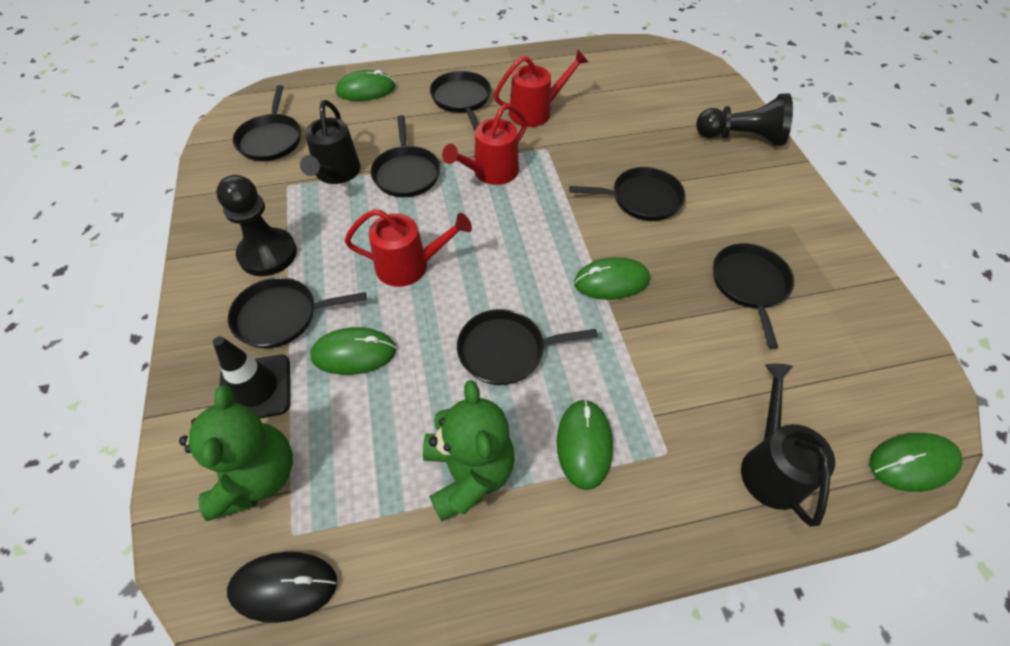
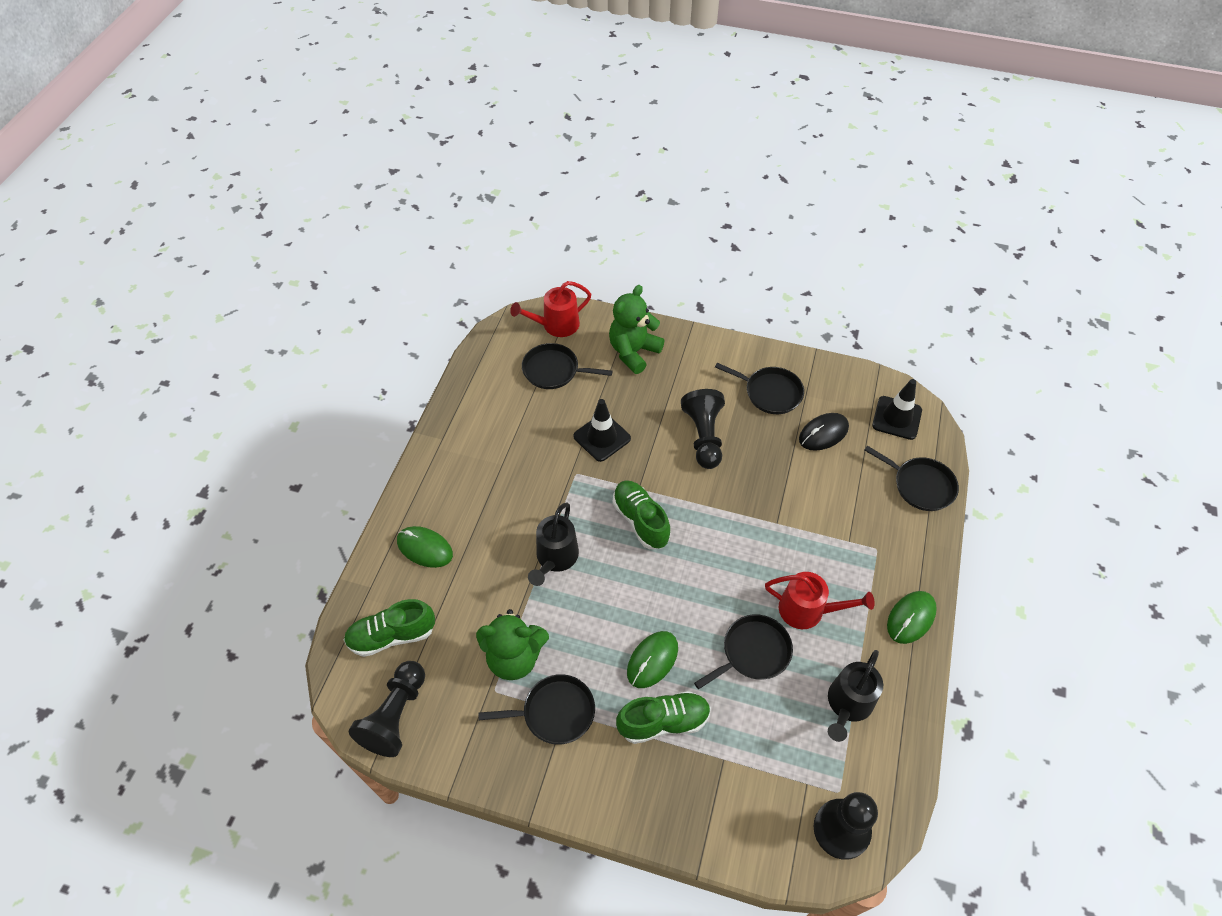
black pan: 7 -> 5
black pawn: 2 -> 3
black traffic cone: 1 -> 2
green mouse: 5 -> 3
green shoe: 0 -> 3
red watering can: 3 -> 2

